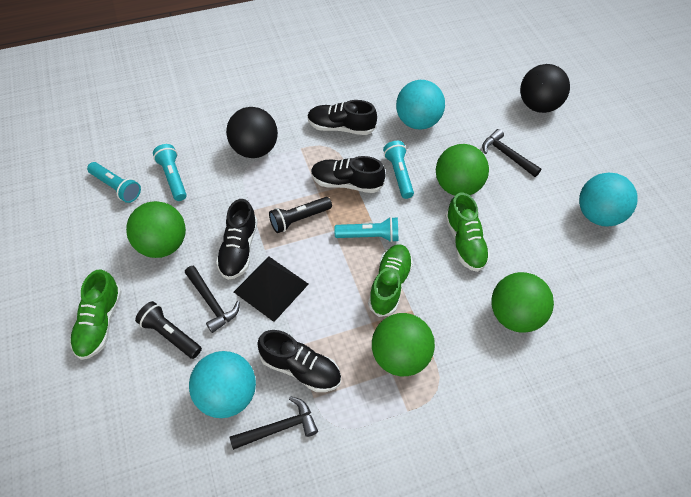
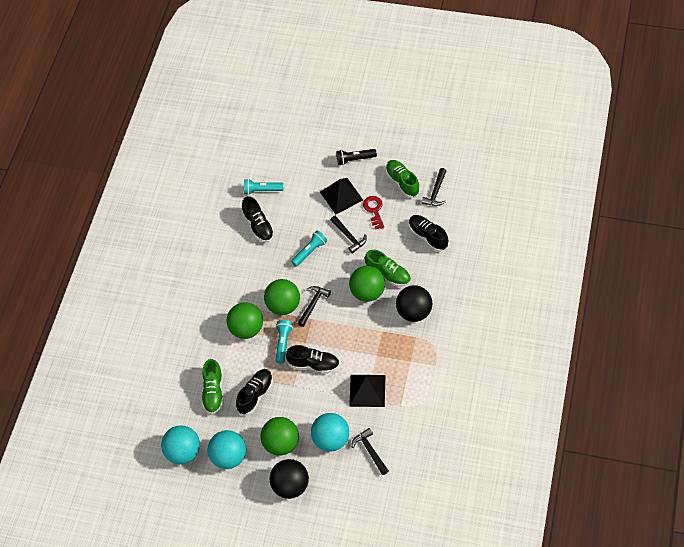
black flashlight: 2 -> 1
black hammer: 3 -> 4
black pyramid: 1 -> 2
red key: 0 -> 1
turquoise flashlight: 4 -> 3

